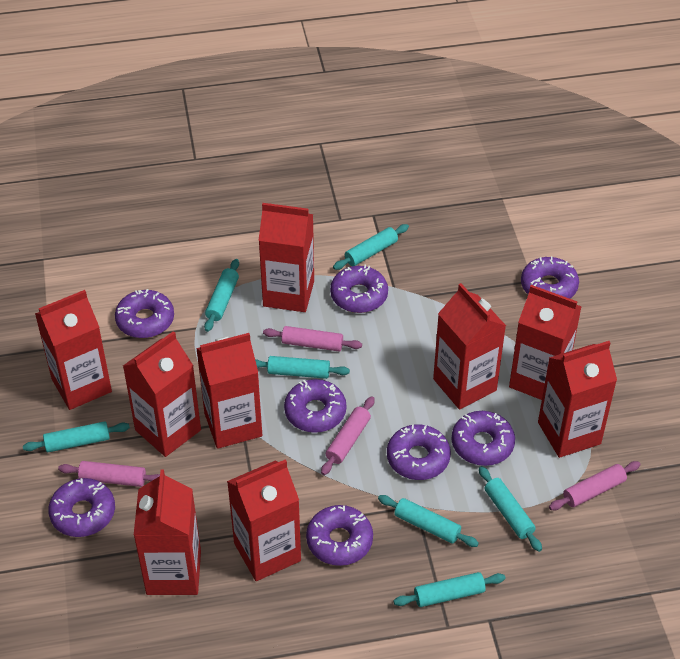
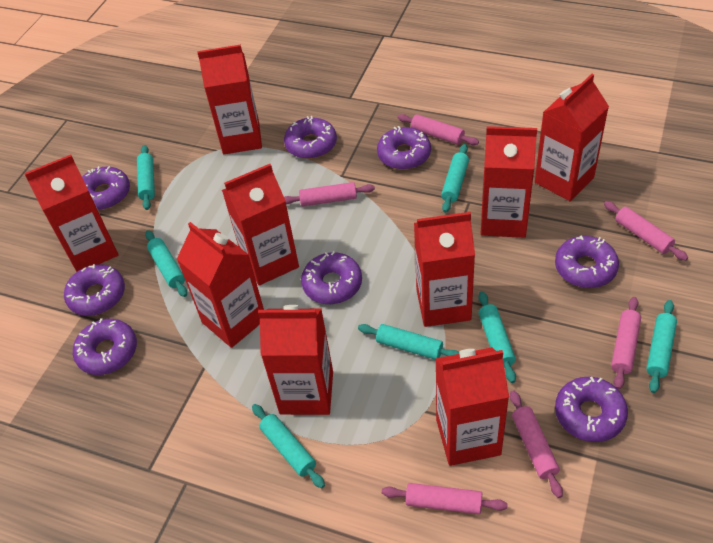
pink rolling pin: 4 -> 6

